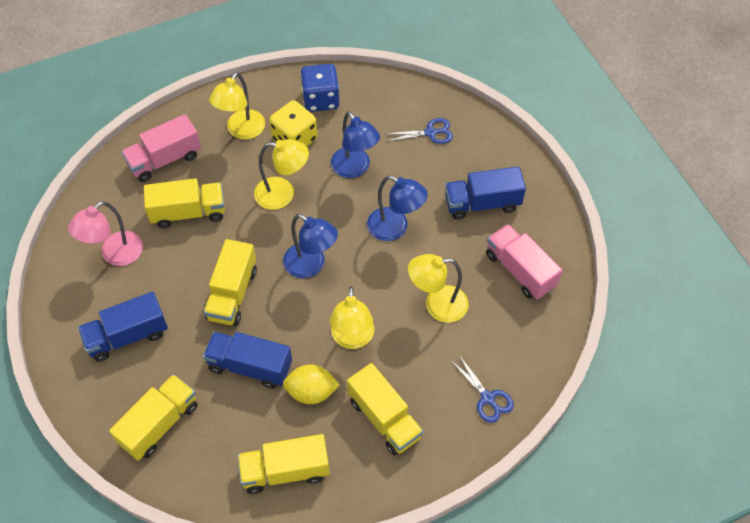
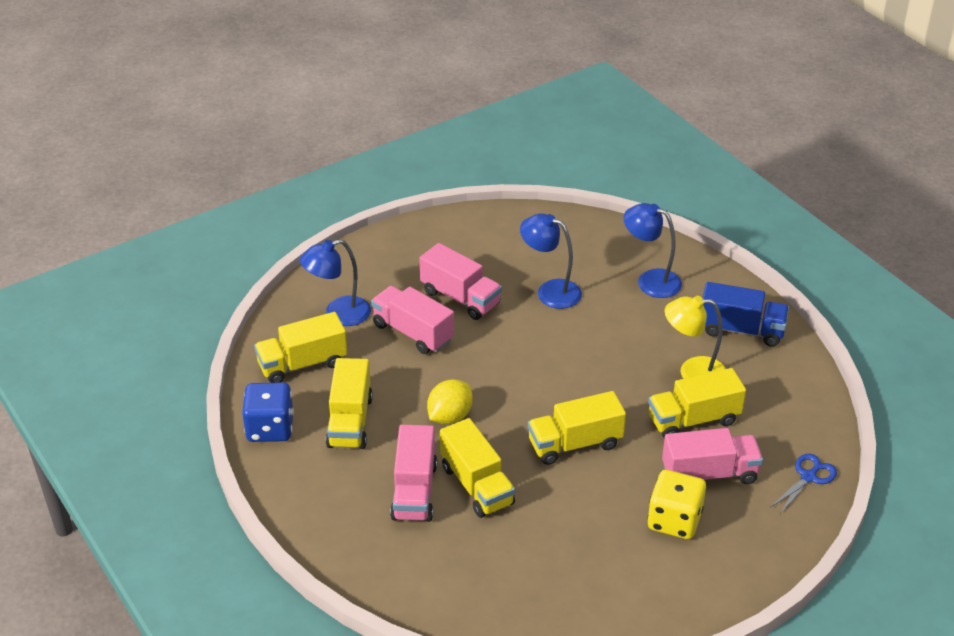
blue scissors: 2 -> 1
blue truck: 3 -> 1
pink lamp: 1 -> 0
pink truck: 2 -> 4
yellow lamp: 4 -> 1

